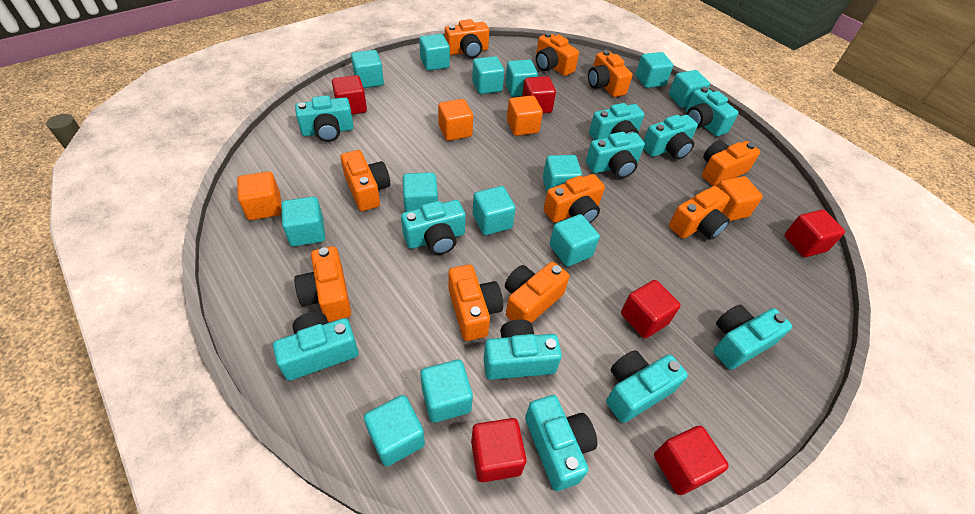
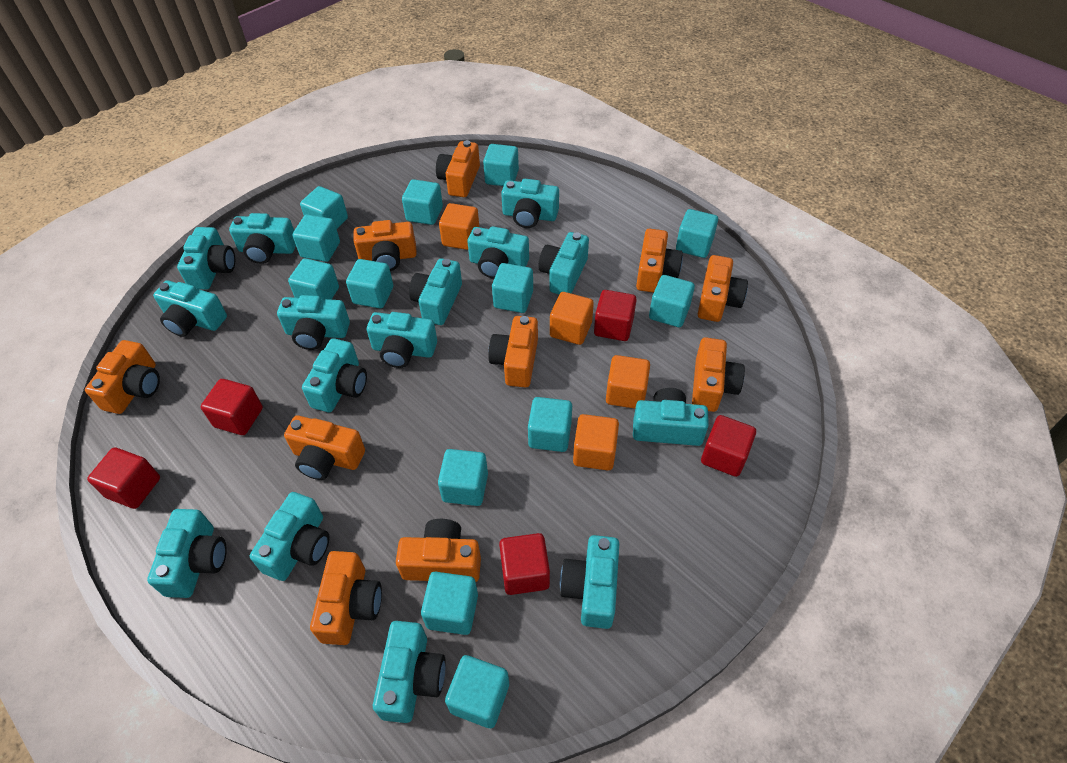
red cube: 6 -> 5
turquoise camera: 11 -> 15

